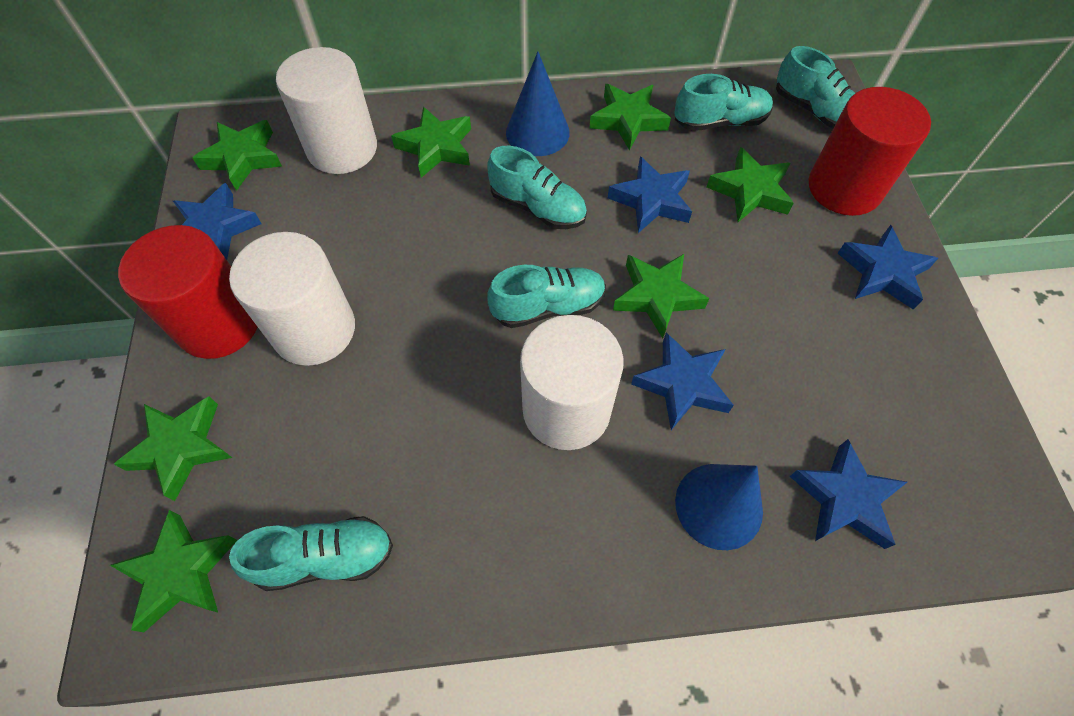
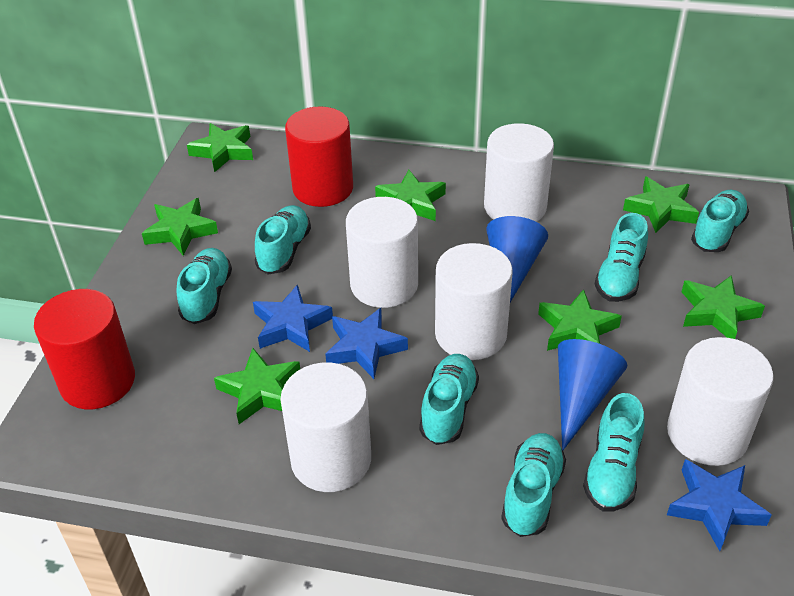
blue star: 5 -> 3
turquoise shoe: 5 -> 7
white cylinder: 3 -> 5

